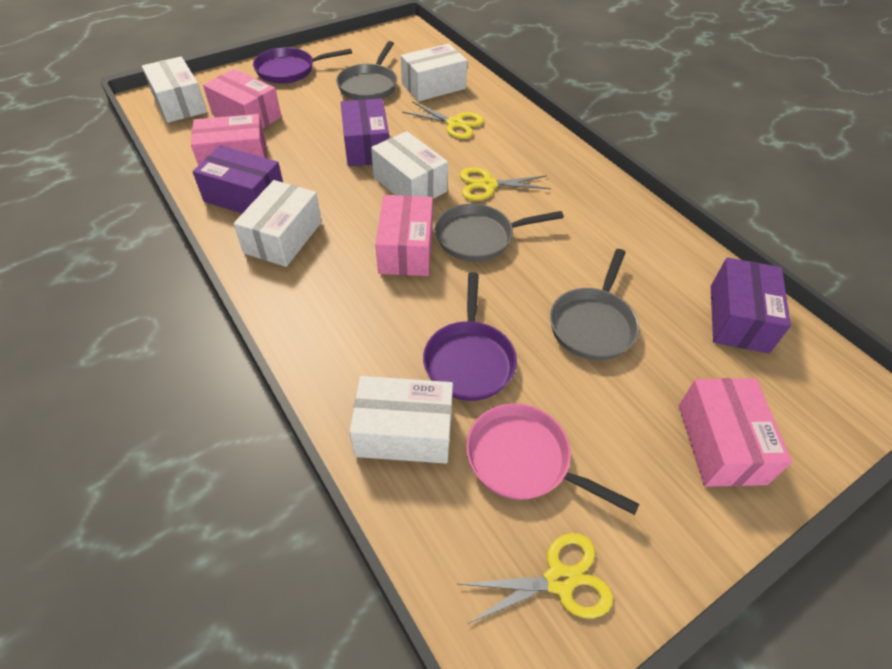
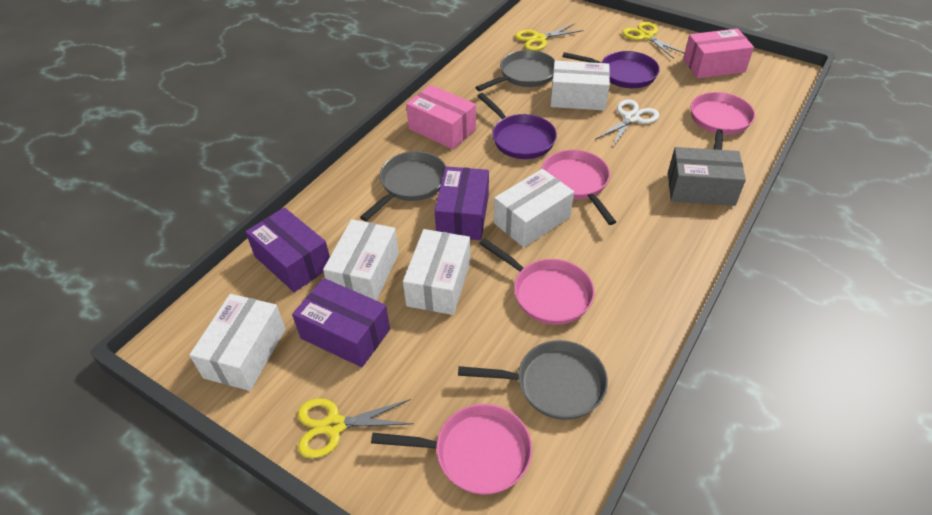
grey box: 0 -> 1
pink box: 4 -> 2
pink pan: 1 -> 4
white scissors: 0 -> 1

